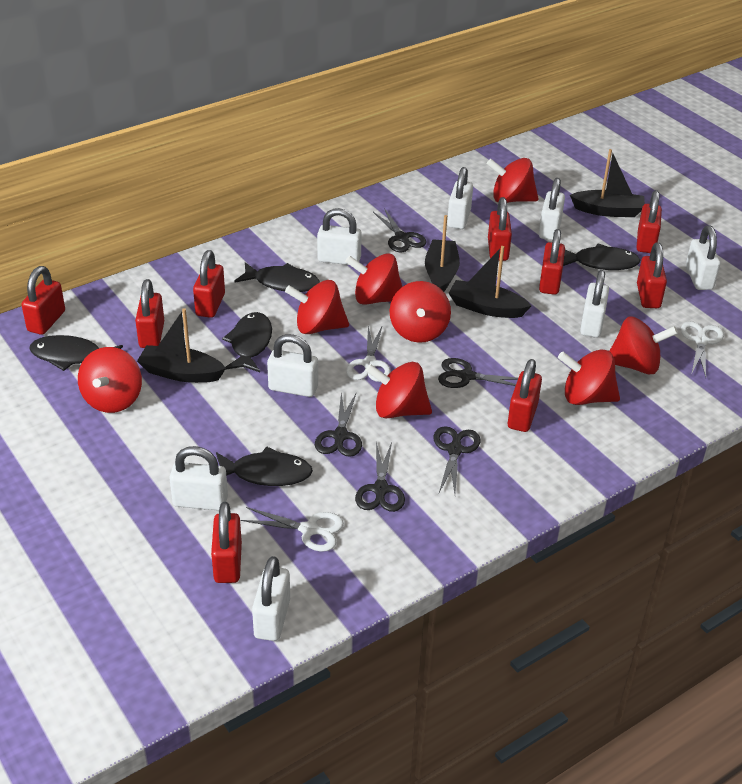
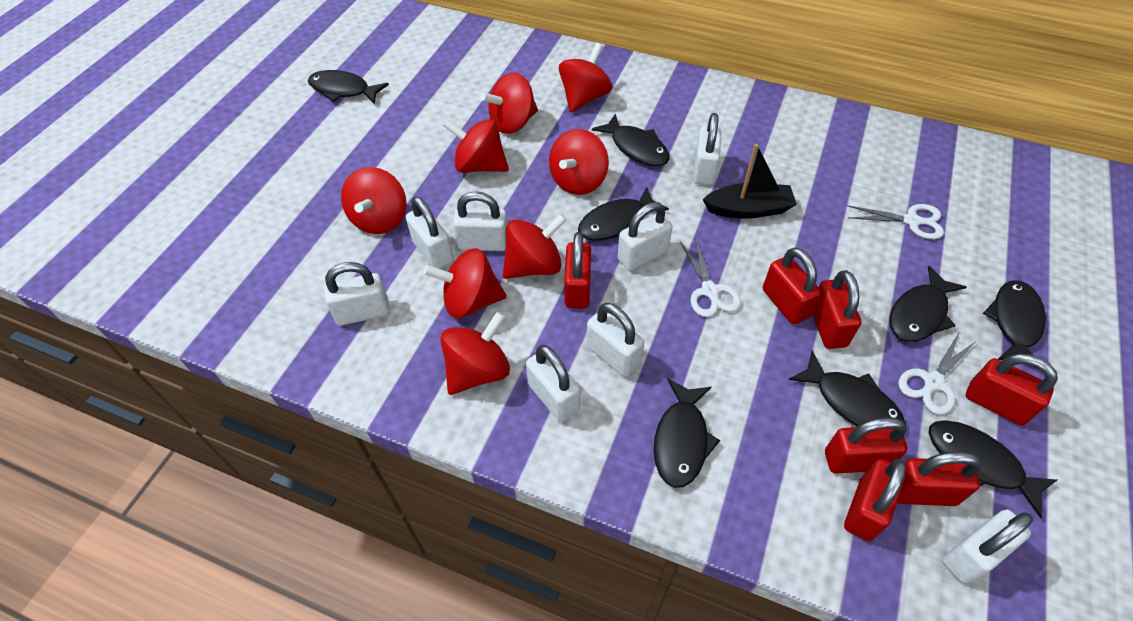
black boat: 4 -> 1
black fish: 5 -> 8
black scissors: 5 -> 0
red padlock: 9 -> 7

